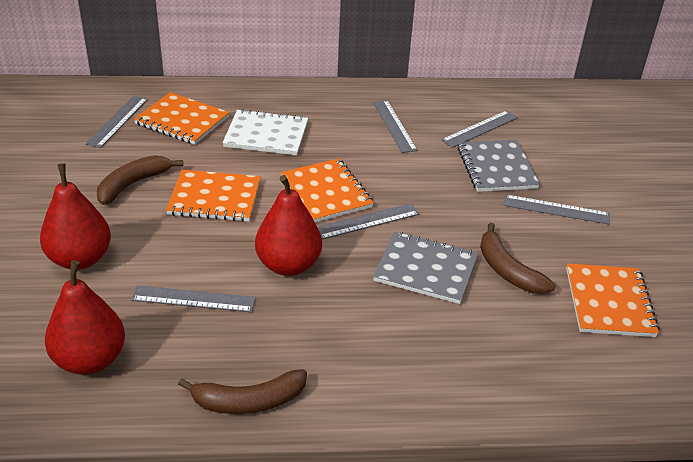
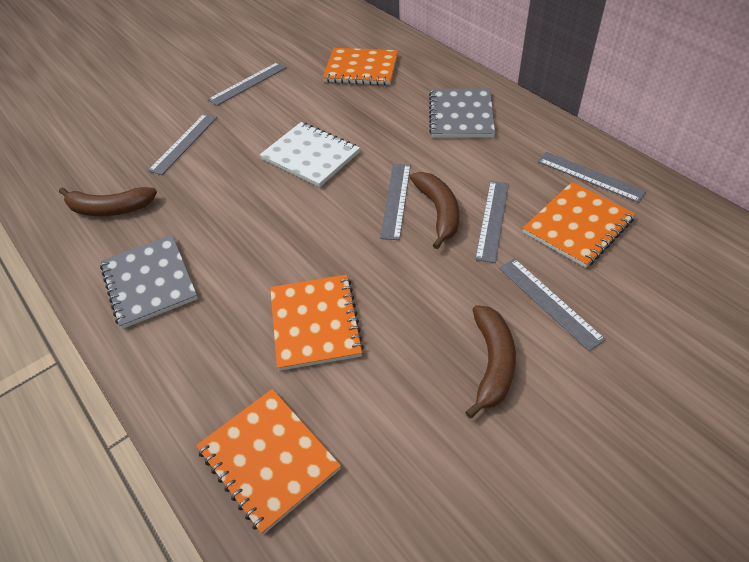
red pear: 3 -> 0

